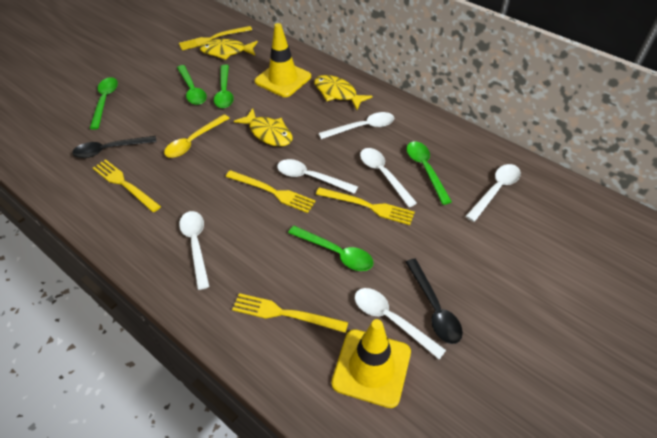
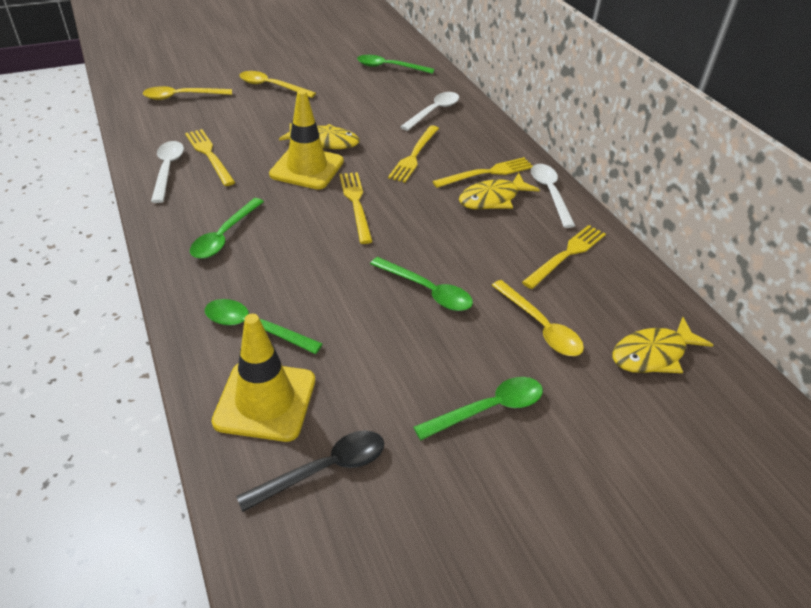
black spoon: 2 -> 1
white spoon: 6 -> 3
yellow spoon: 1 -> 3

